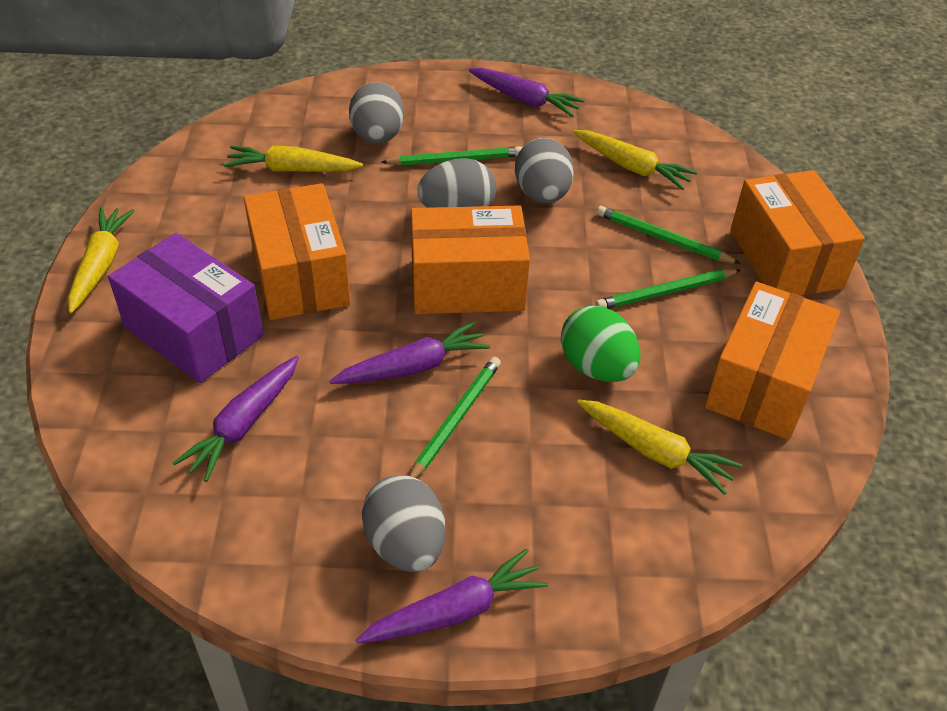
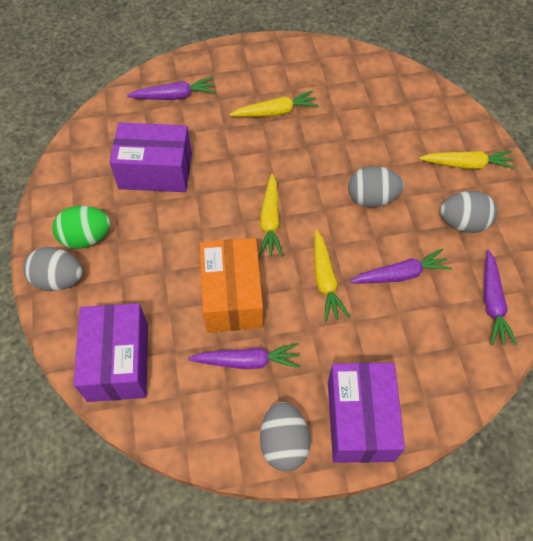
green pencil: 4 -> 0
orange box: 4 -> 1
purple box: 1 -> 3

